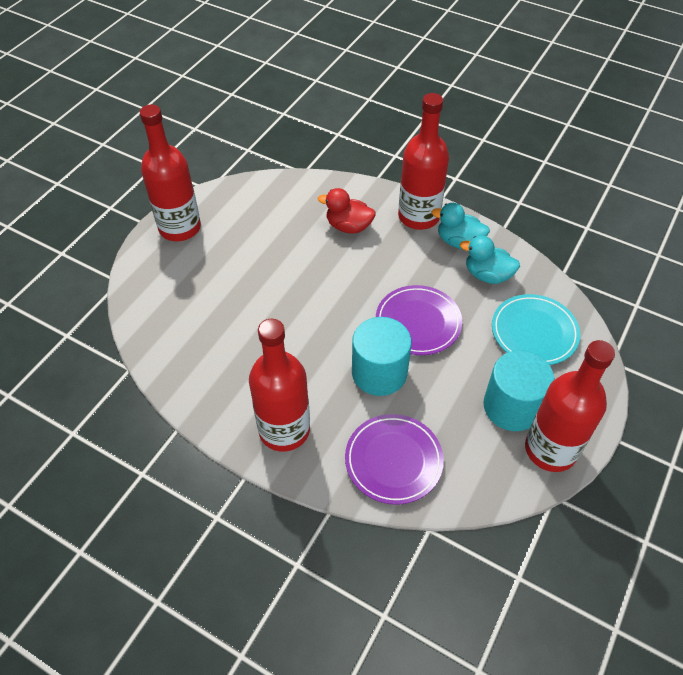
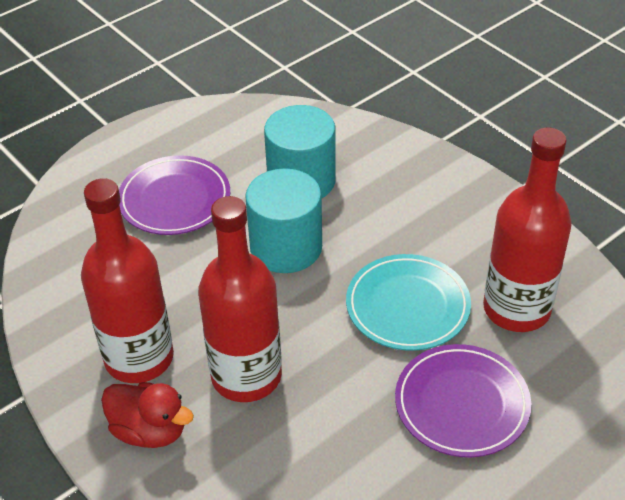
red bottle: 4 -> 3
turquoise duck: 2 -> 0

